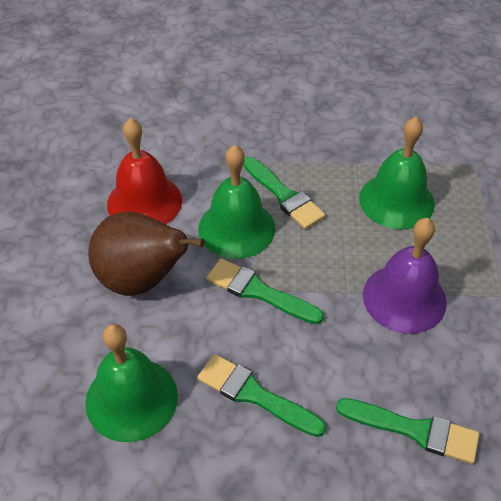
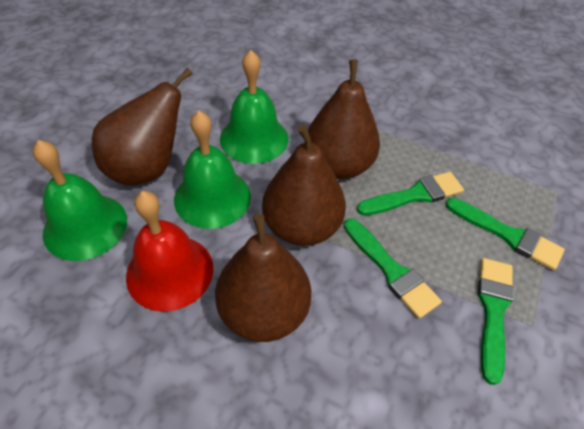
brown pear: 1 -> 4
purple bell: 1 -> 0

